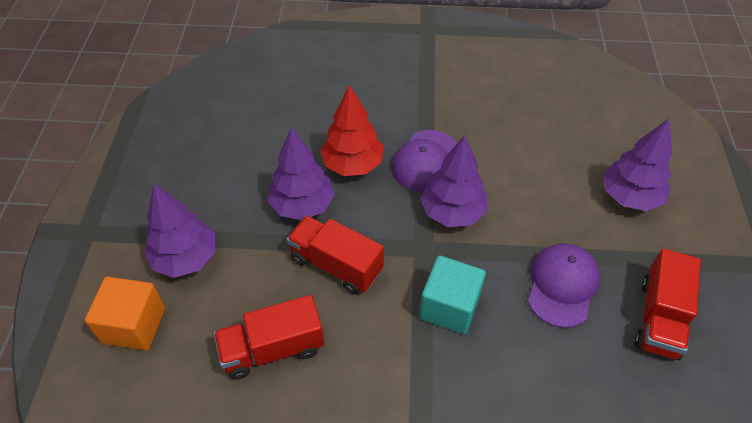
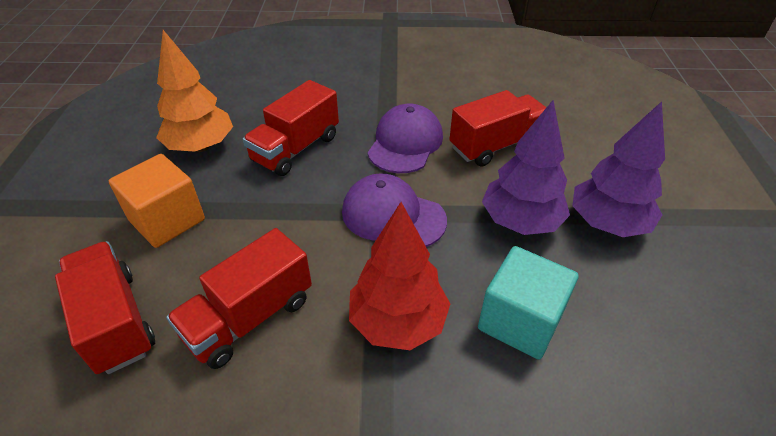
orange tree: 0 -> 1
purple tree: 4 -> 2
red truck: 3 -> 4

